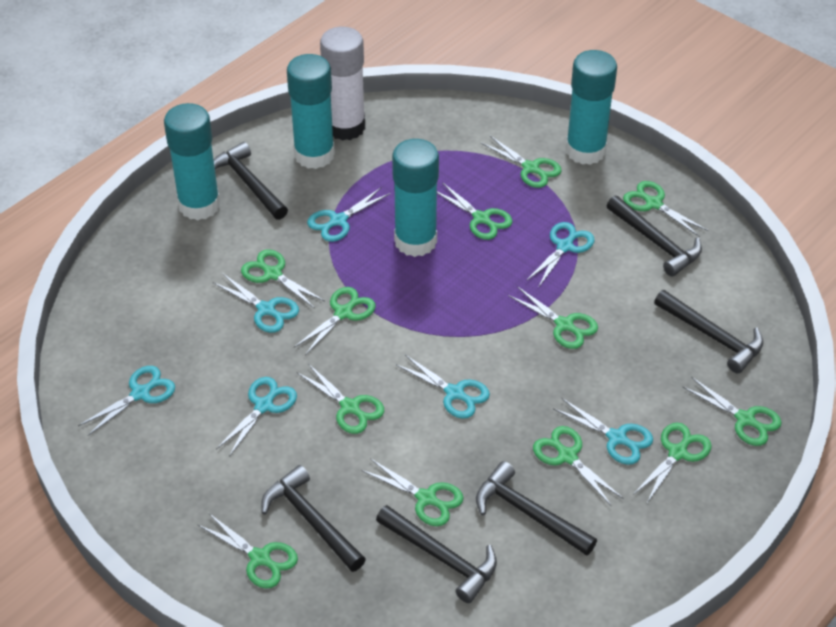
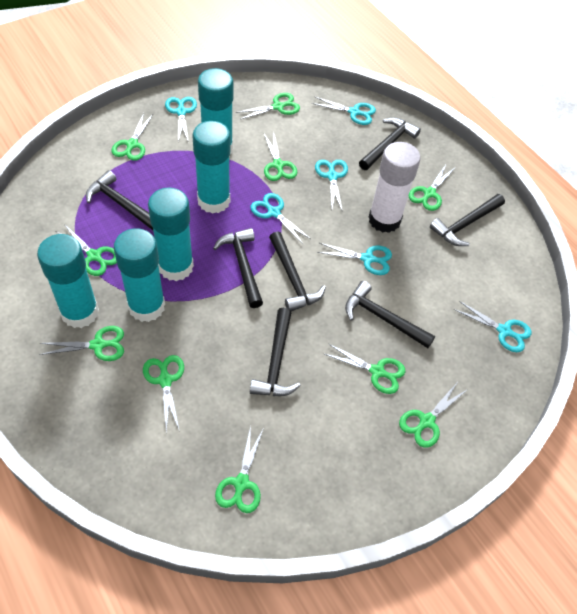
black hammer: 6 -> 7
green scissors: 12 -> 10
turquoise glue stick: 4 -> 5
turquoise scissors: 7 -> 6

